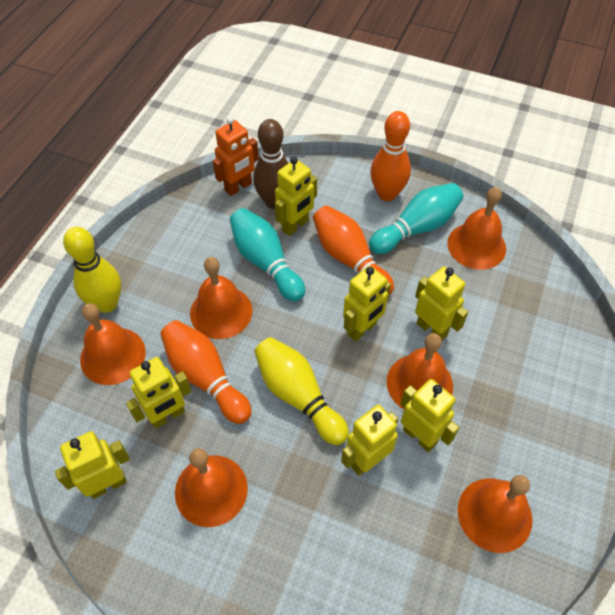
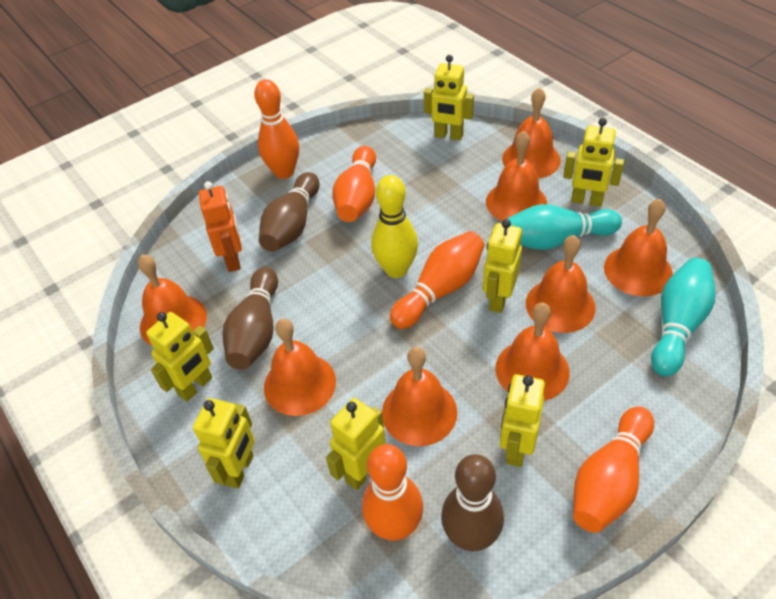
brown bowling pin: 1 -> 3
orange bell: 6 -> 8
orange bowling pin: 3 -> 5
yellow bowling pin: 2 -> 1

